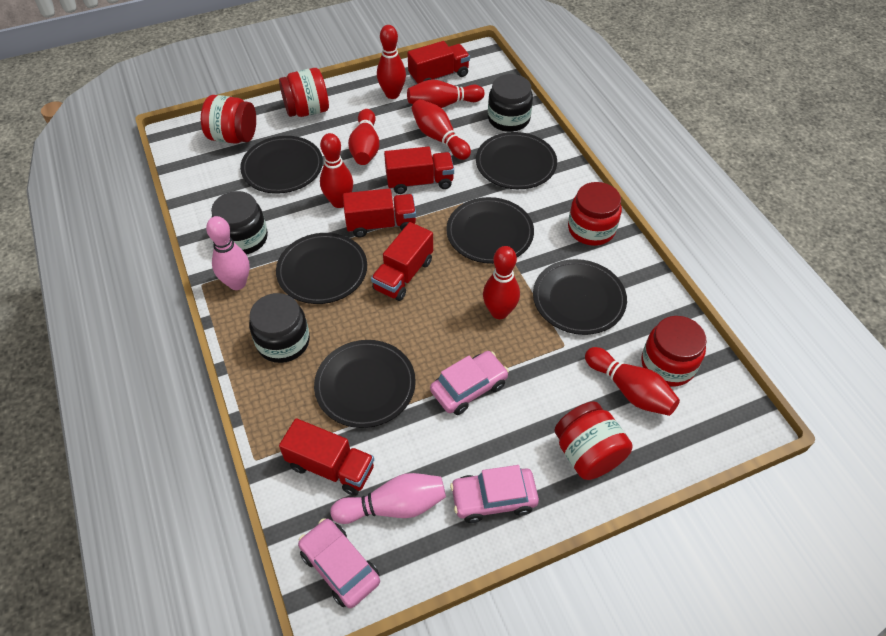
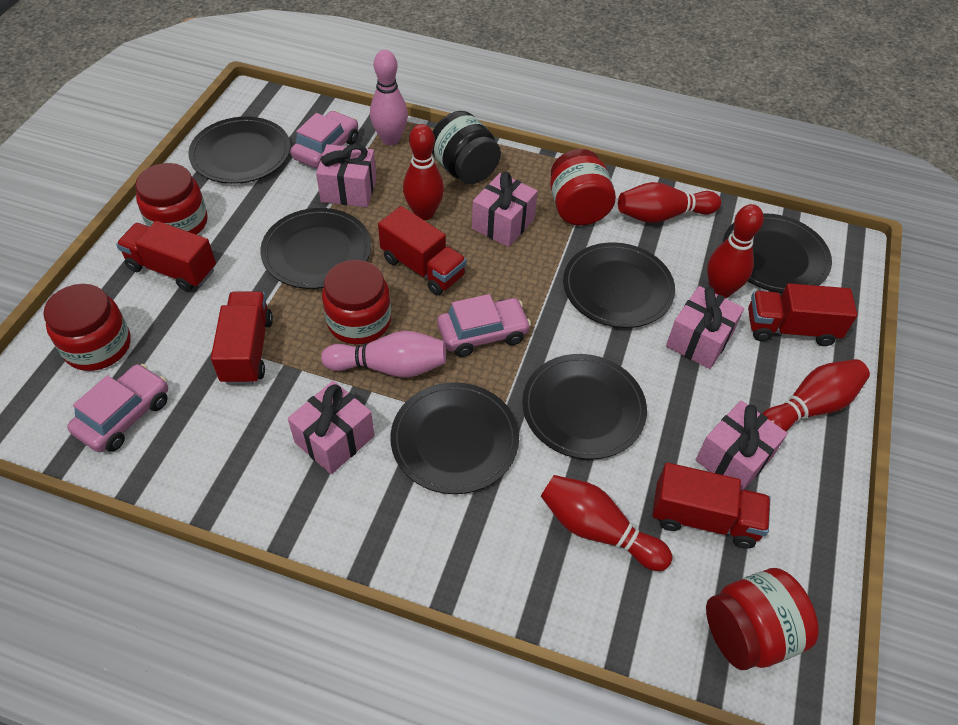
black jar: 3 -> 1
pink gift: 0 -> 5
red bowling pin: 7 -> 5

